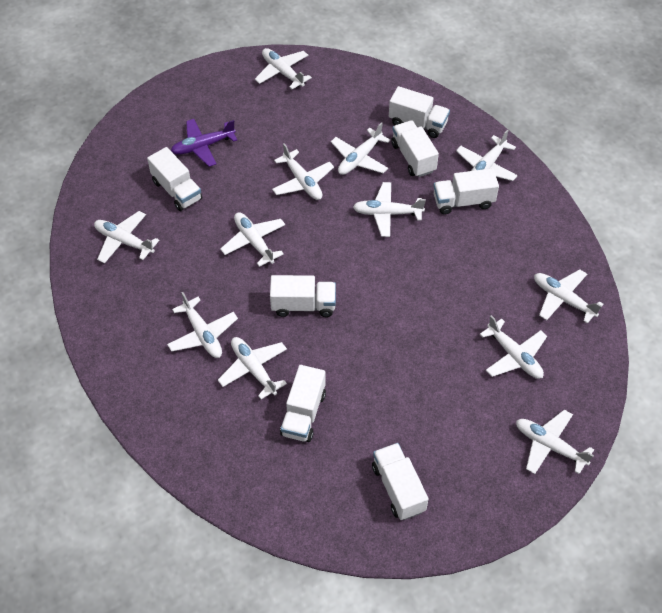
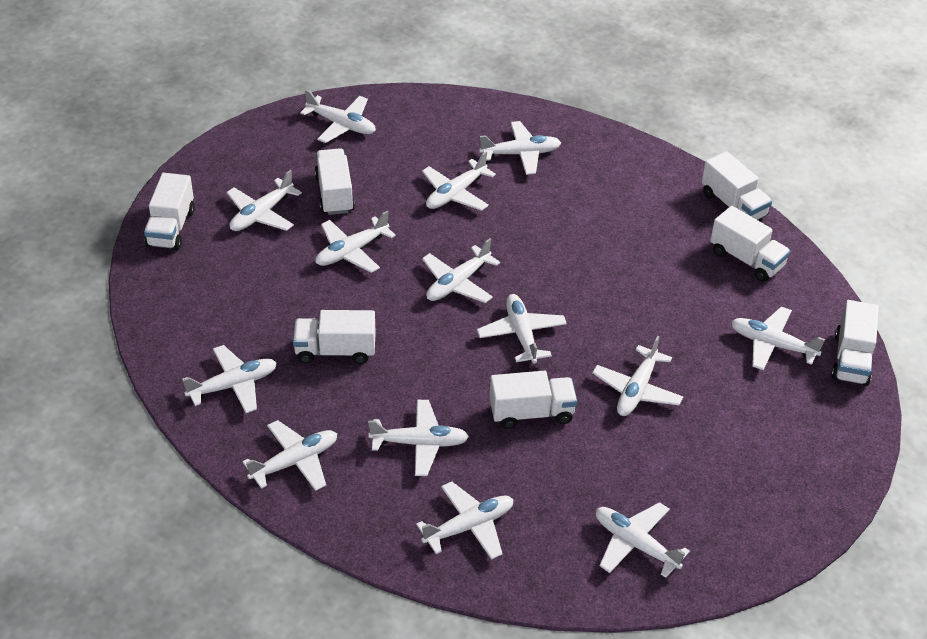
purple plane: 1 -> 0
white plane: 12 -> 14

